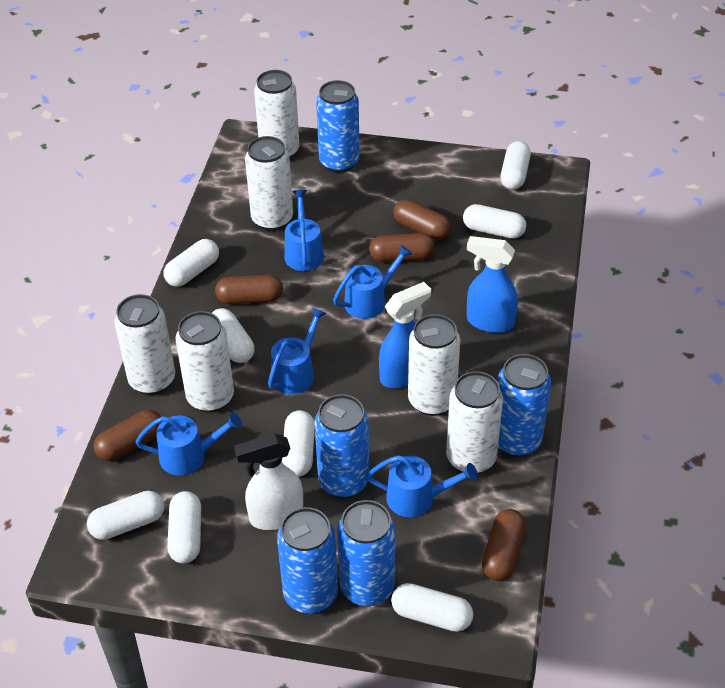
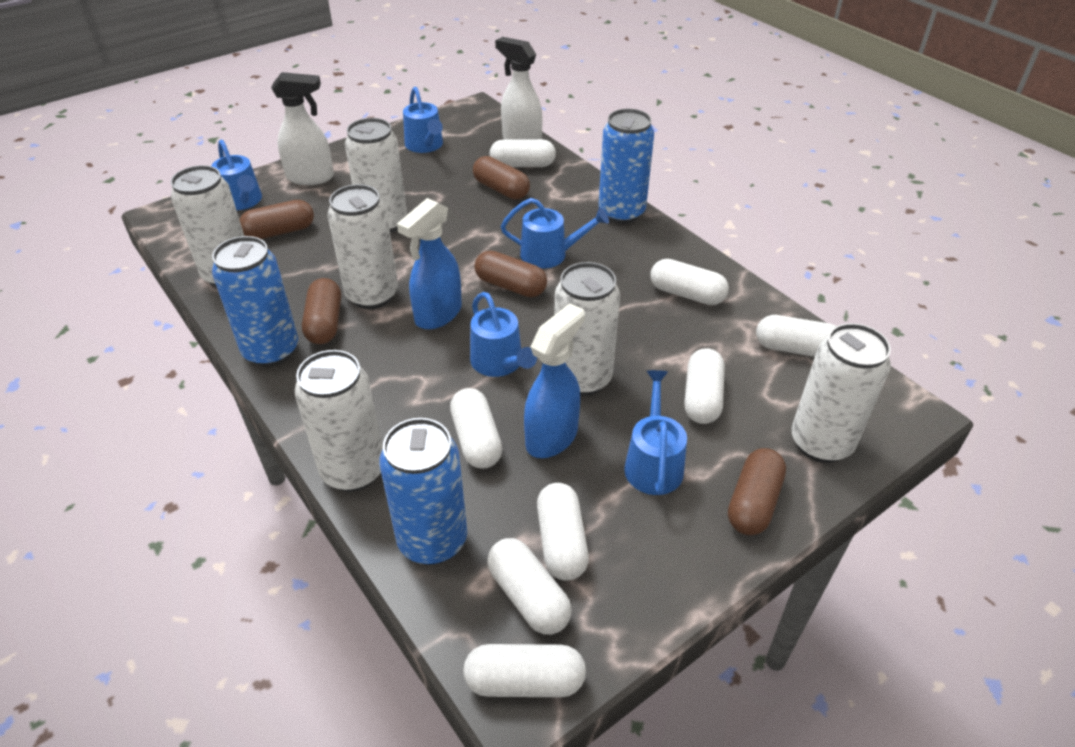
blue can: 5 -> 3
white spray bottle: 1 -> 2

